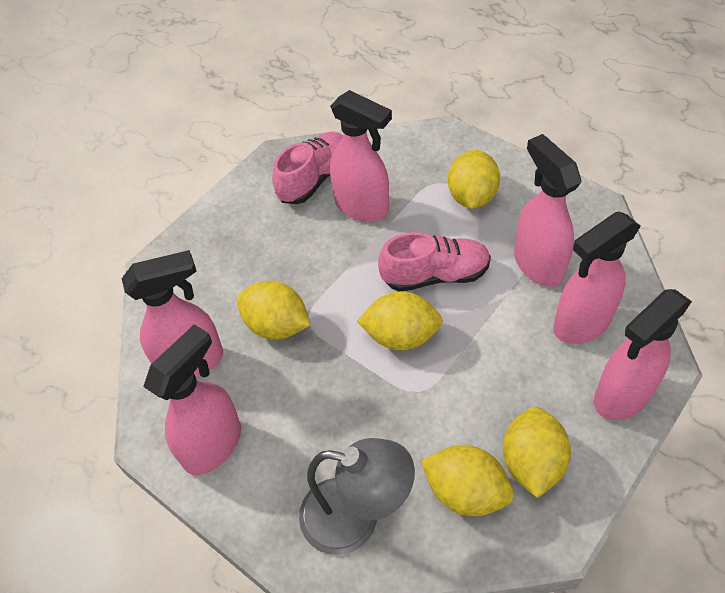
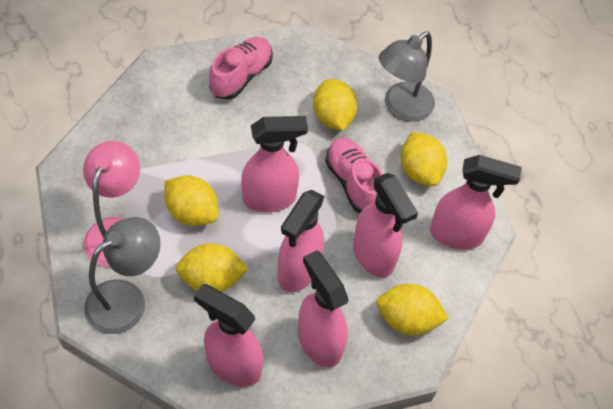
grey lamp: 1 -> 2
pink lamp: 0 -> 1

